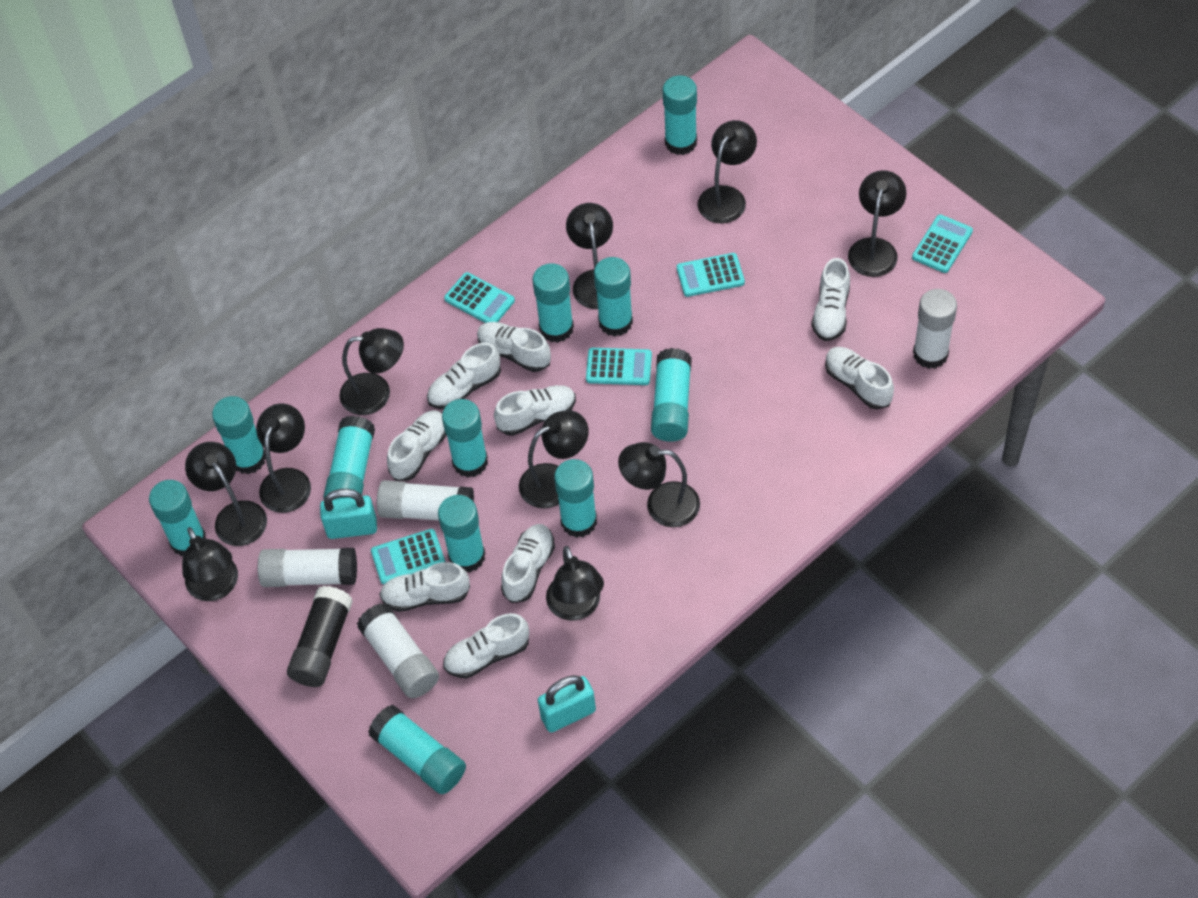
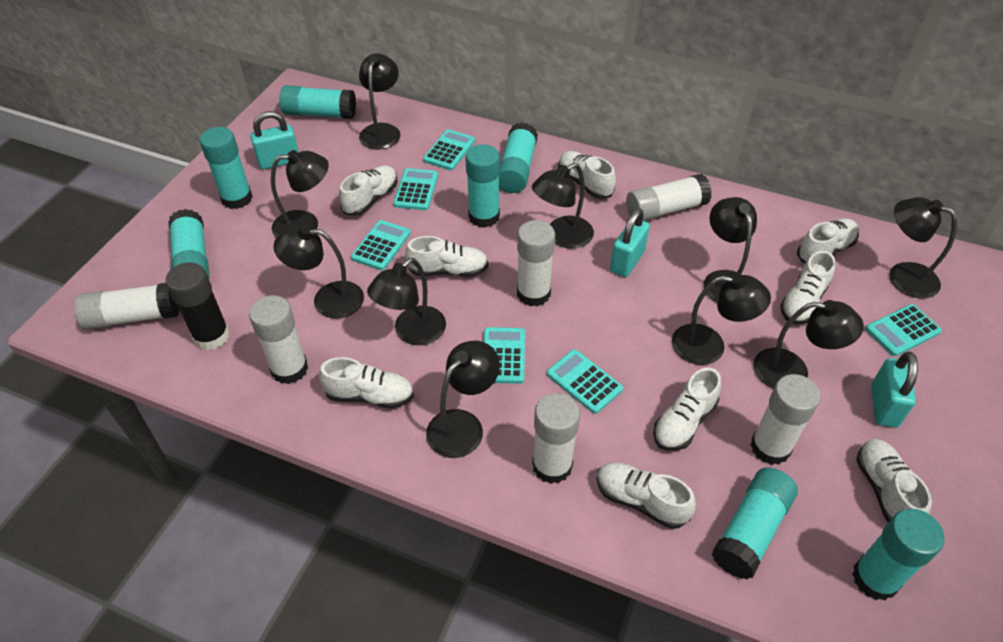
turquoise calculator: 5 -> 6
turquoise glue stick: 11 -> 7
turquoise padlock: 2 -> 3
white glue stick: 4 -> 6

